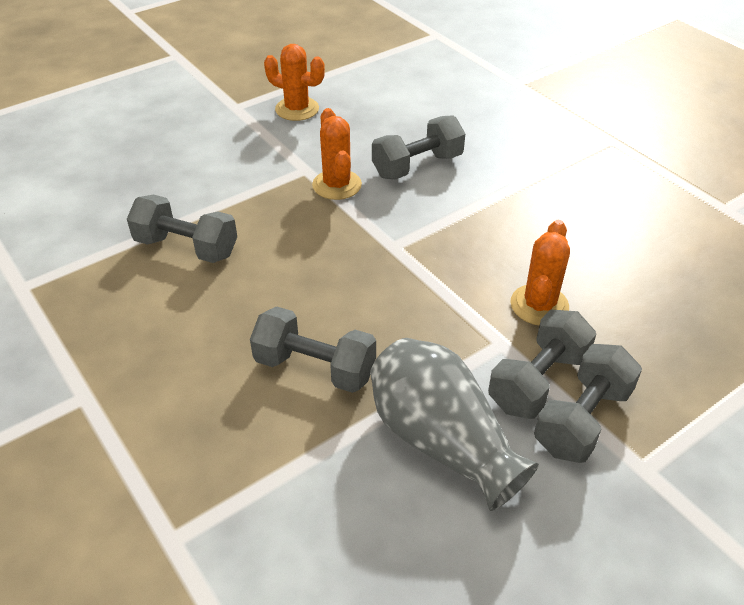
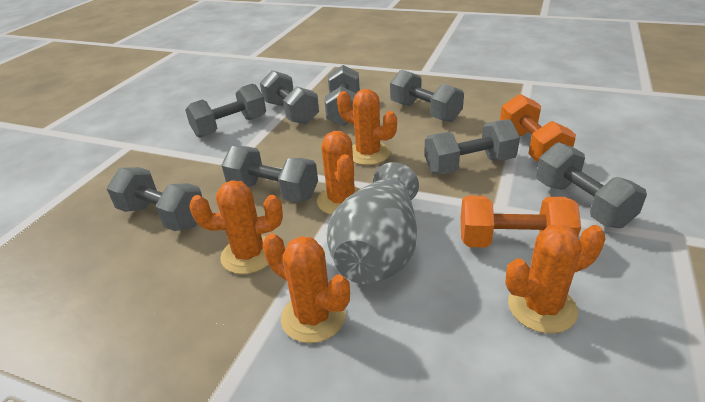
grey dumbbell: 5 -> 8
orange cactus: 3 -> 5
orange dumbbell: 0 -> 2

